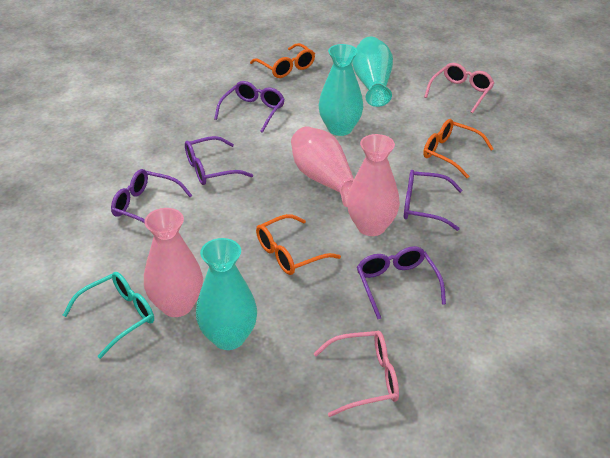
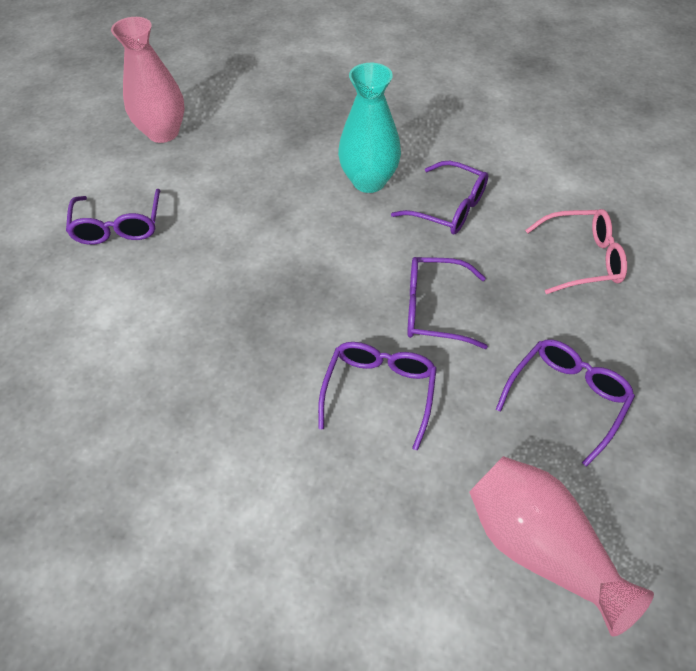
orange glasses: 3 -> 0
pink glasses: 2 -> 1
pink vase: 3 -> 2
turquoise glasses: 1 -> 0
turquoise vase: 3 -> 1

